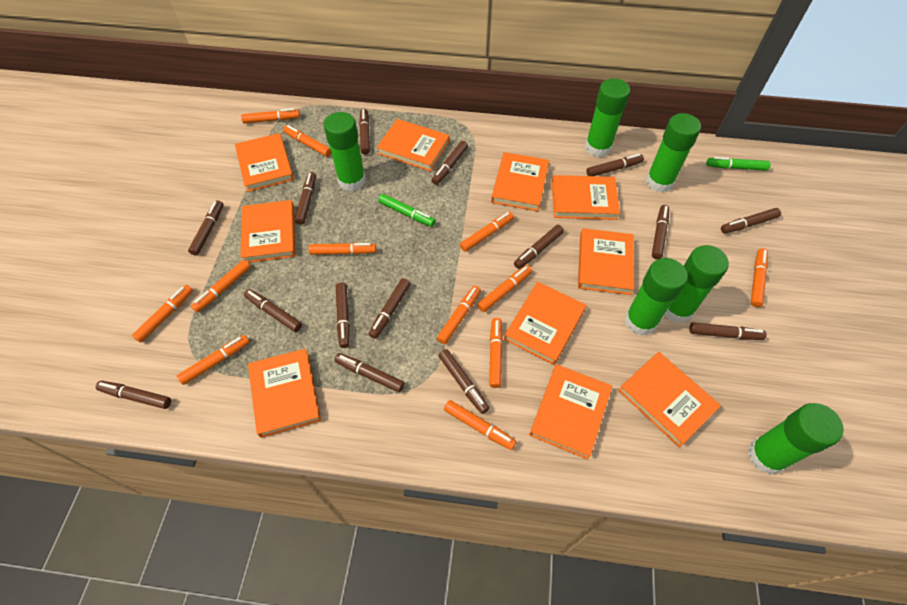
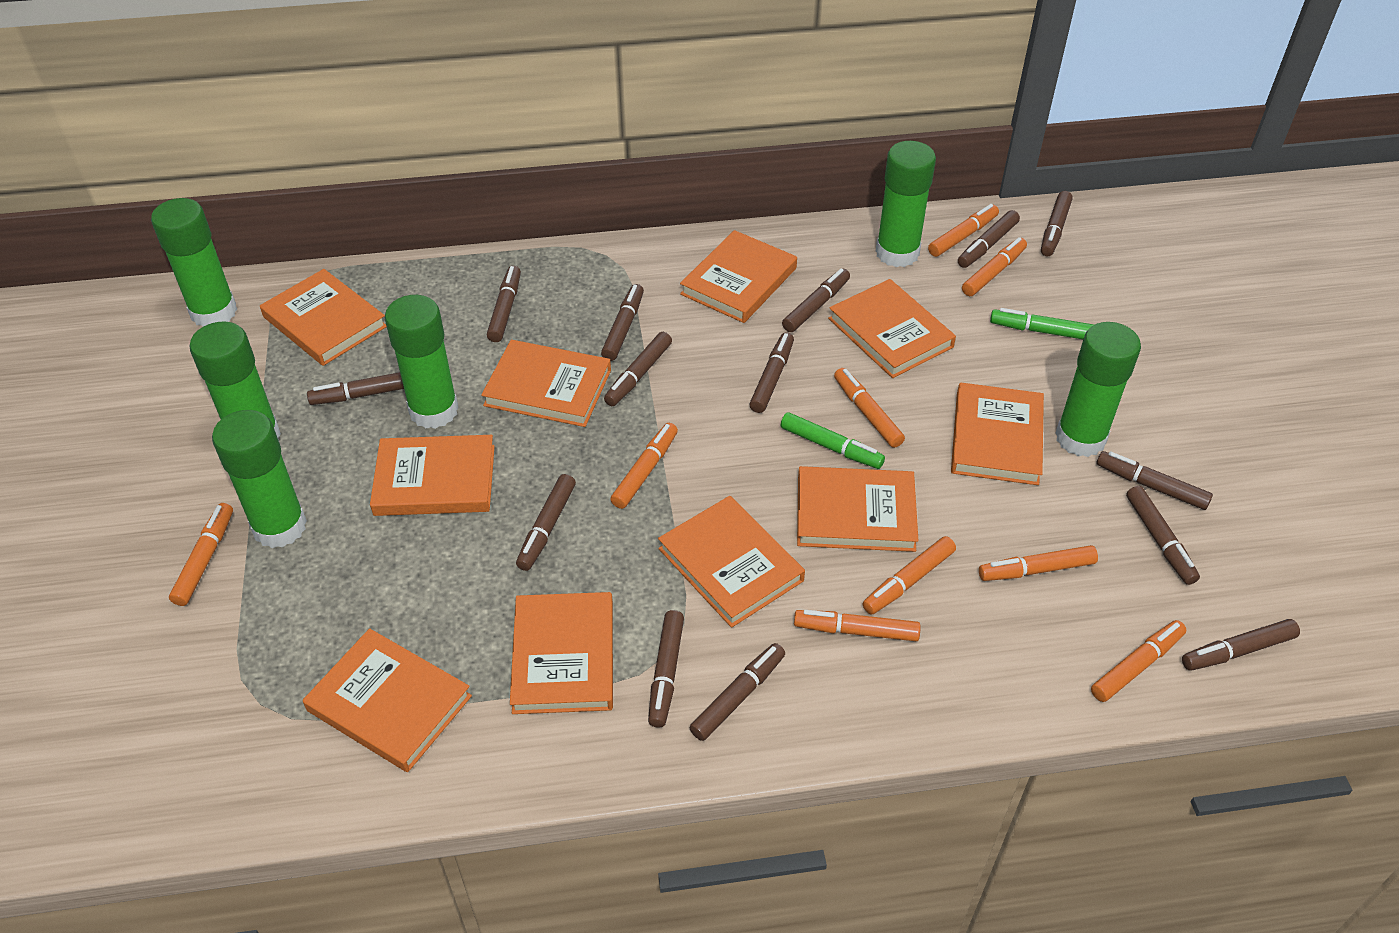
brown marker: 15 -> 14
orange marker: 12 -> 9

